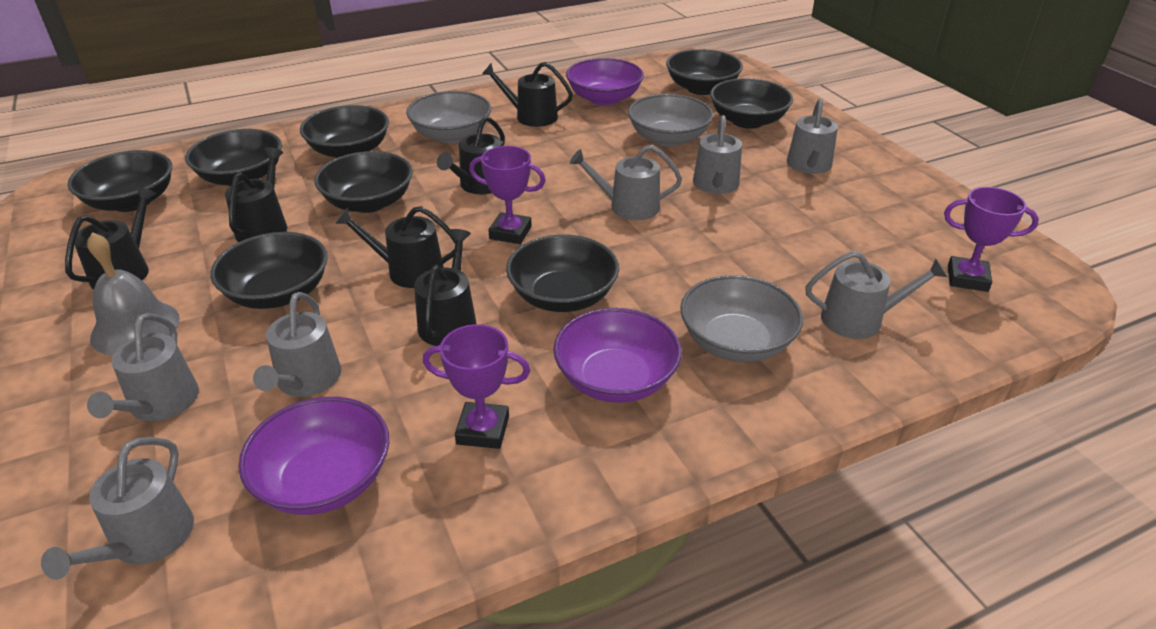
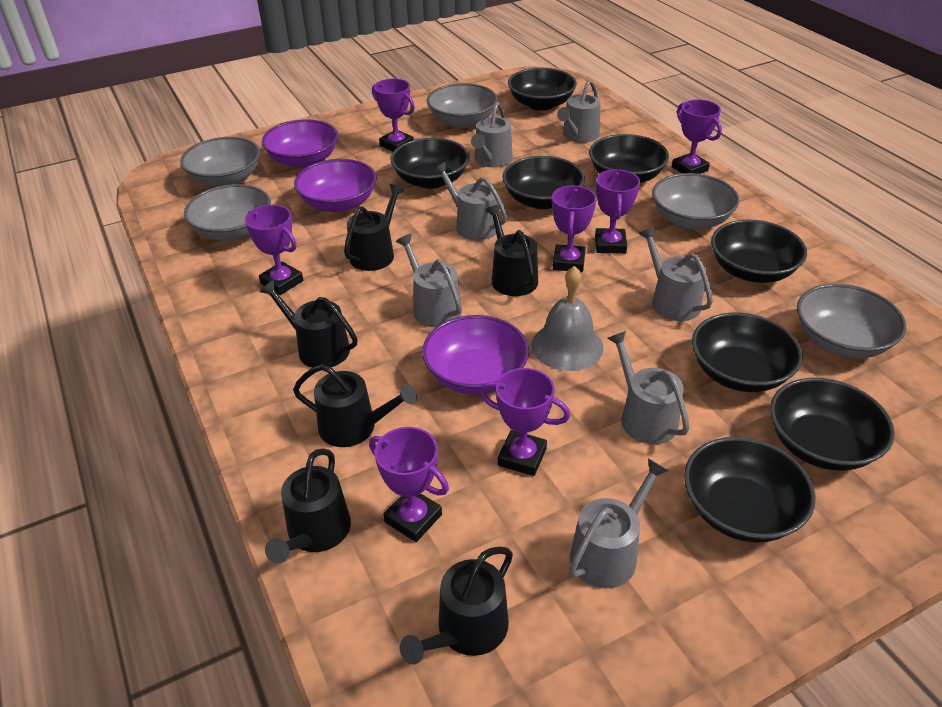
grey bowl: 3 -> 5
purple trophy: 3 -> 7

